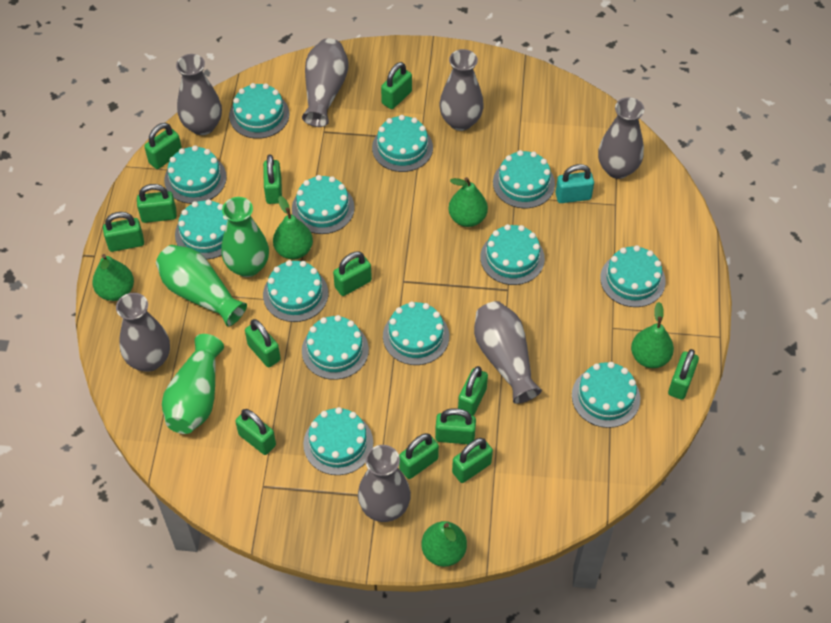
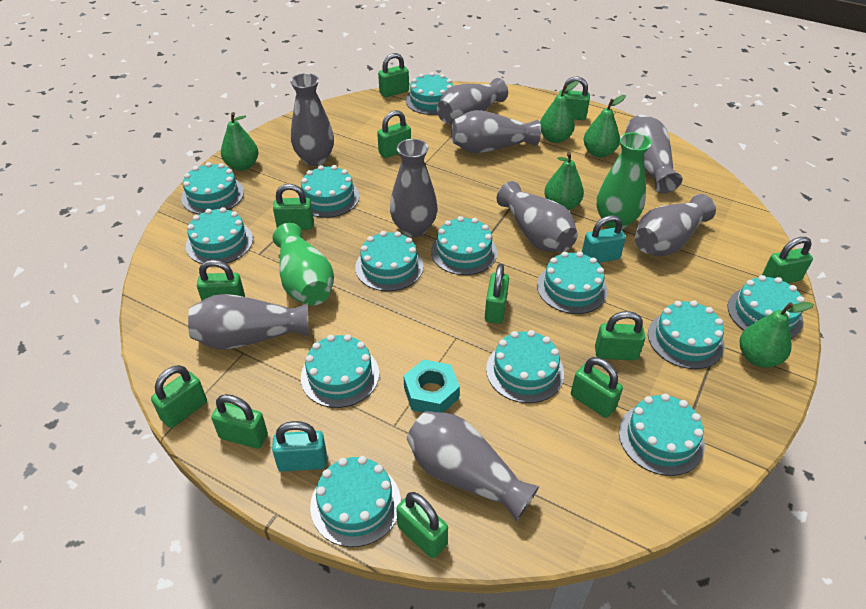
green padlock: 13 -> 12
green vase: 3 -> 2
grey vase: 7 -> 9
turquoise nut: 0 -> 1
turquoise padlock: 1 -> 2

